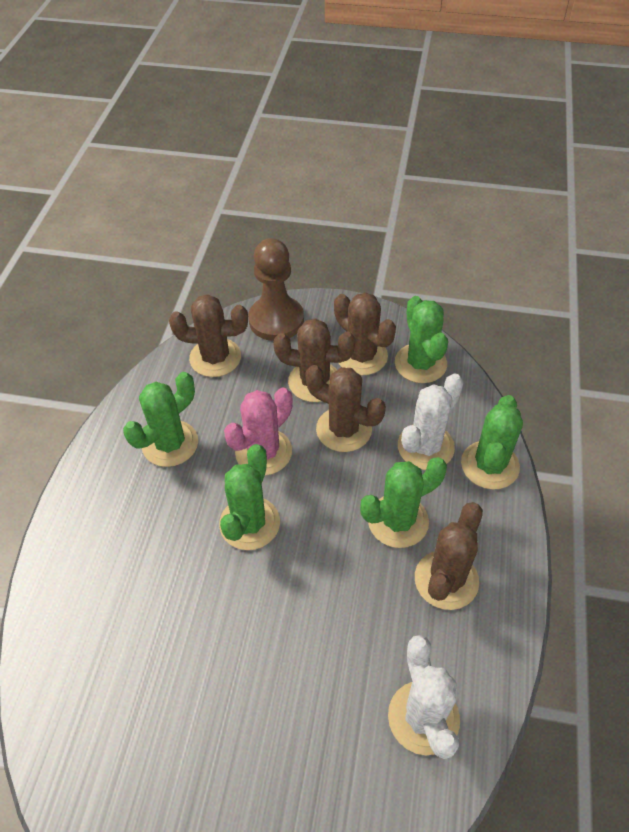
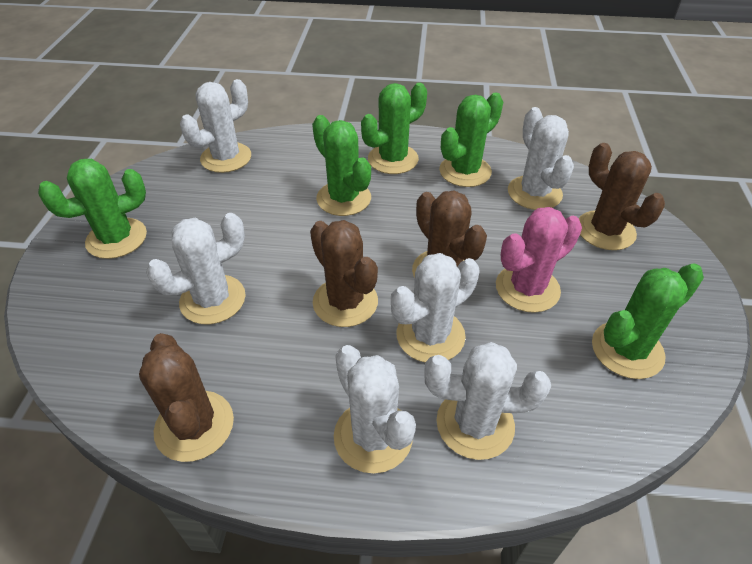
brown cactus: 5 -> 4
brown pawn: 1 -> 0
white cactus: 2 -> 6

